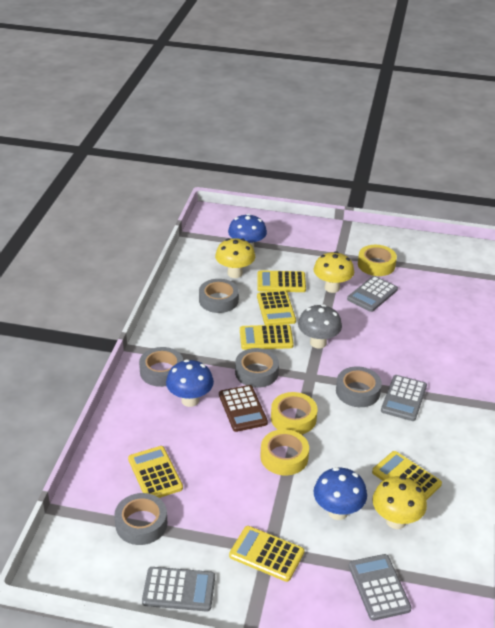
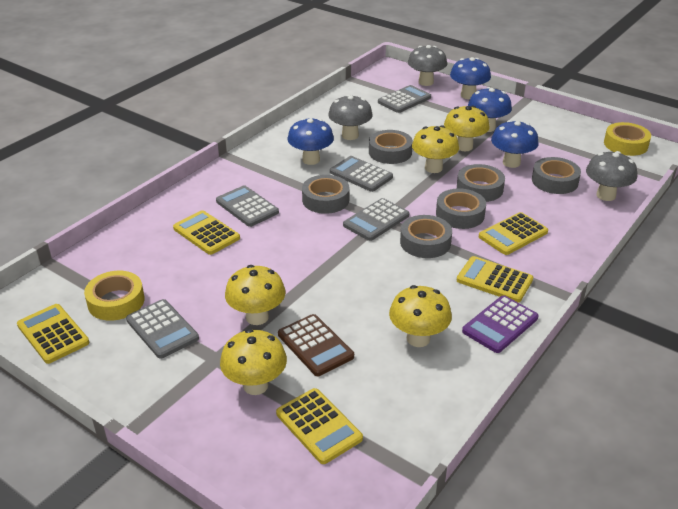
blue mushroom: 3 -> 4
grey calculator: 4 -> 5
grey mushroom: 1 -> 3
grey tape: 5 -> 6
purple calculator: 0 -> 1
yellow calculator: 6 -> 5
yellow mushroom: 3 -> 5
yellow tape: 3 -> 2

